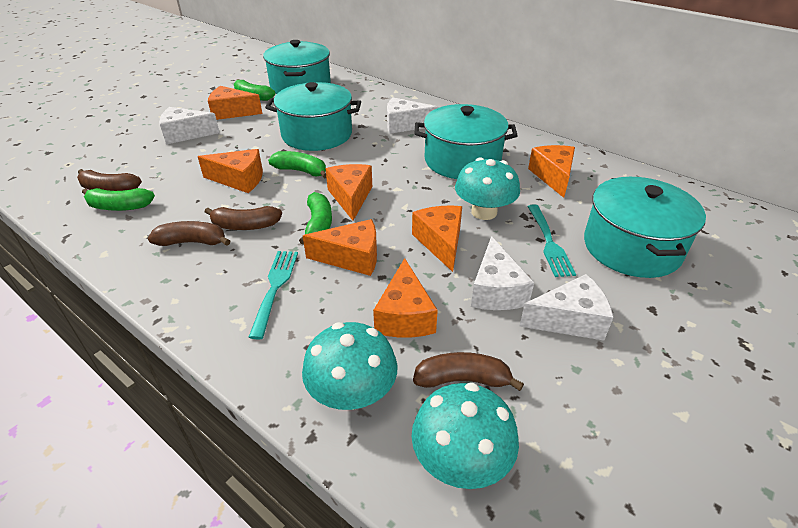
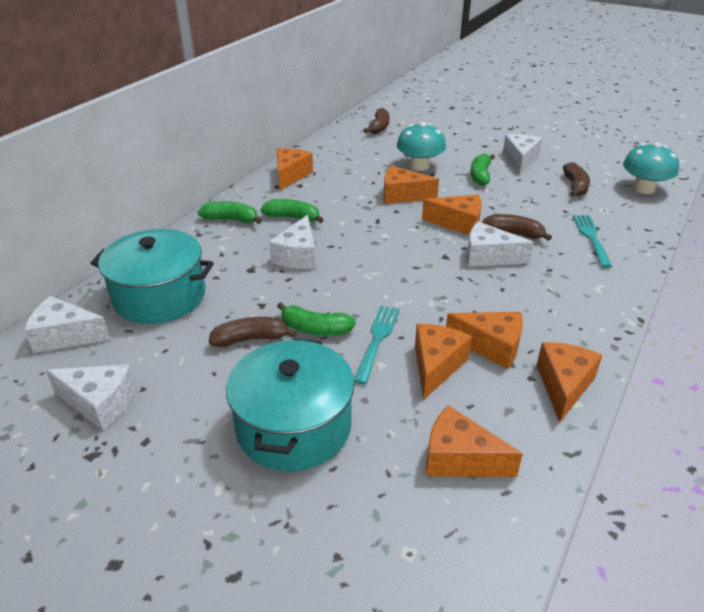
turquoise mushroom: 3 -> 2
turquoise pot: 4 -> 2
white cheese: 4 -> 5

